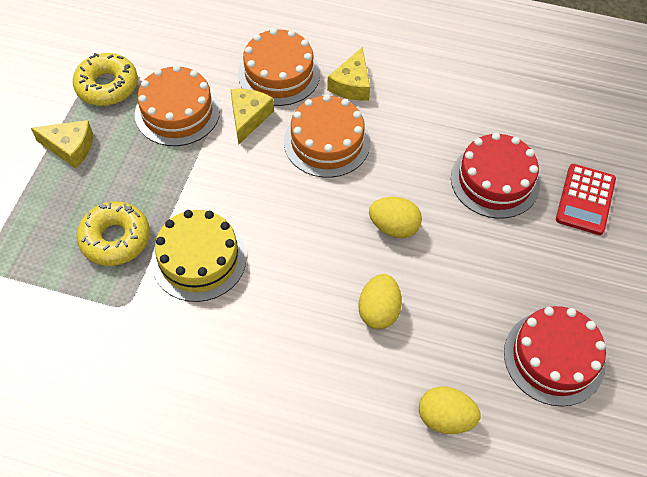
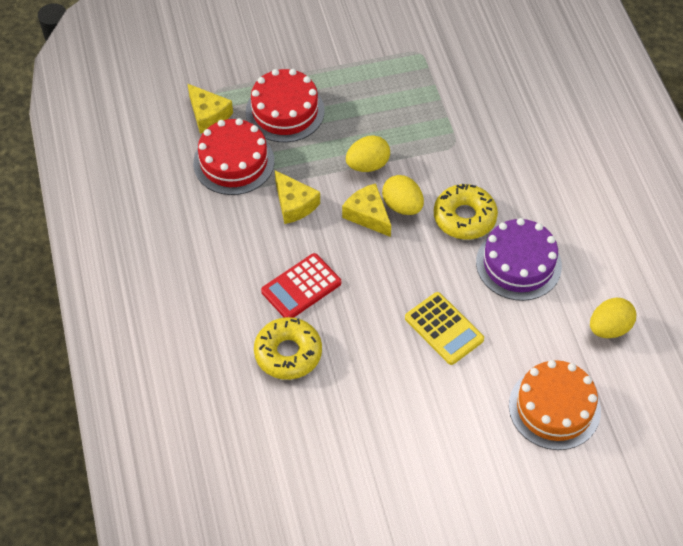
orange cake: 3 -> 1
purple cake: 0 -> 1
yellow cake: 1 -> 0
yellow calculator: 0 -> 1

